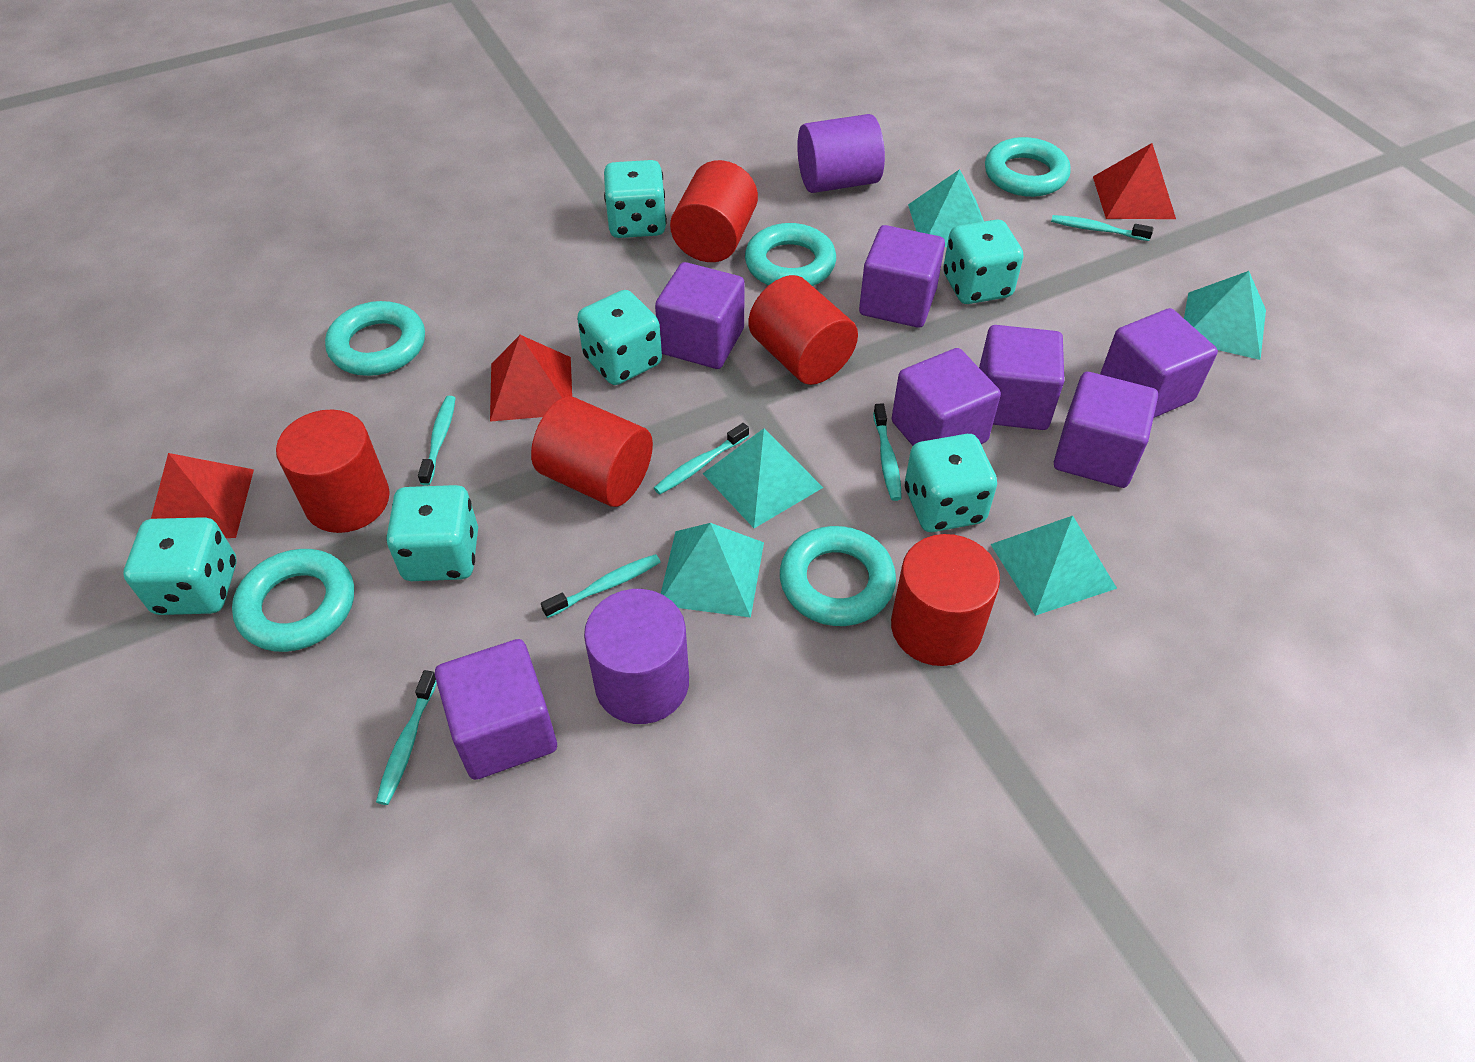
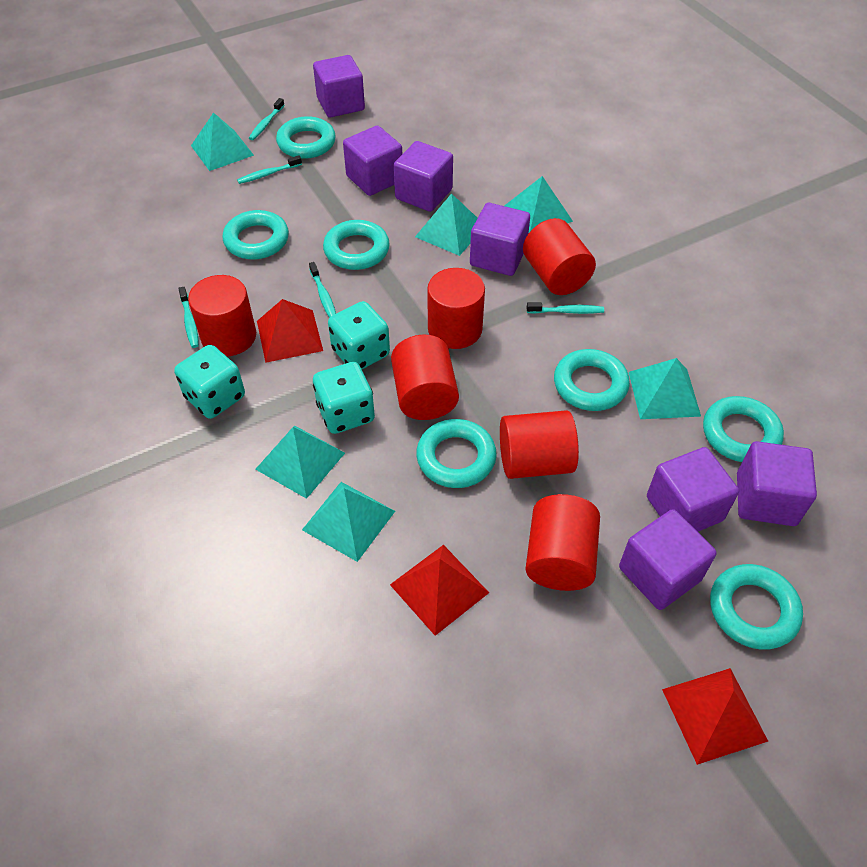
purple cylinder: 2 -> 0
red cylinder: 5 -> 6
turquoise dice: 6 -> 3
turquoise pyramid: 5 -> 6
turquoise ring: 5 -> 7
turquoise toothbrush: 6 -> 5

